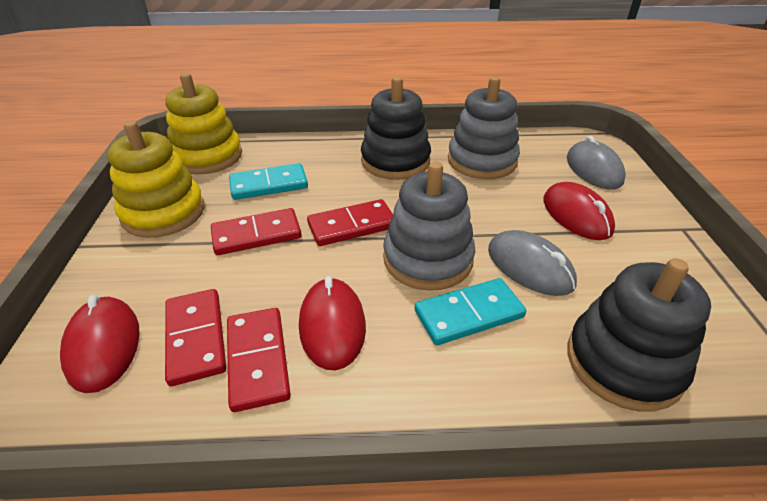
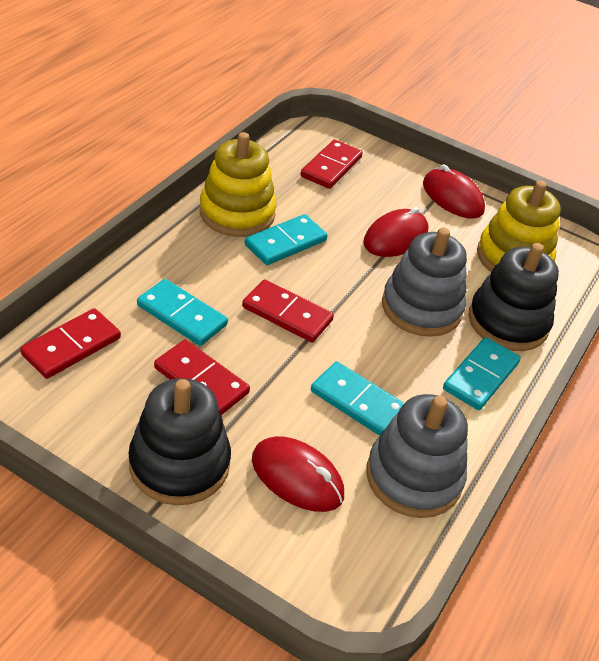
grey mouse: 2 -> 0
turquoise domino: 2 -> 4

